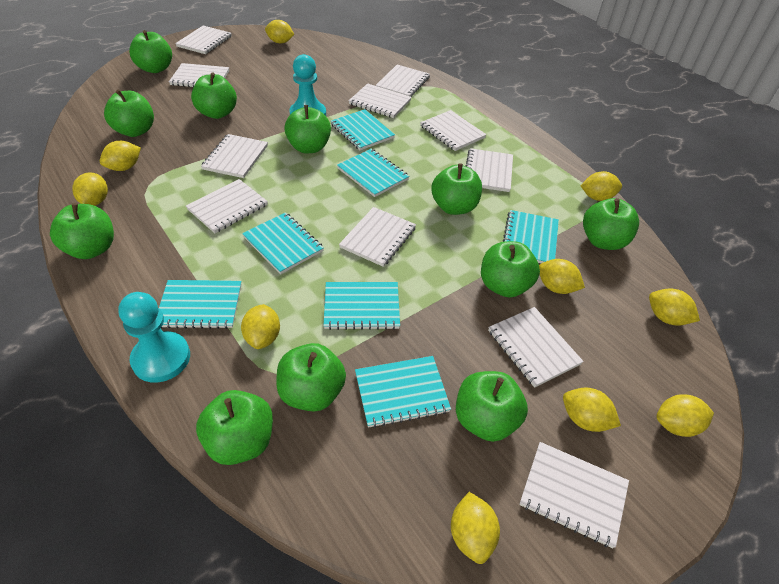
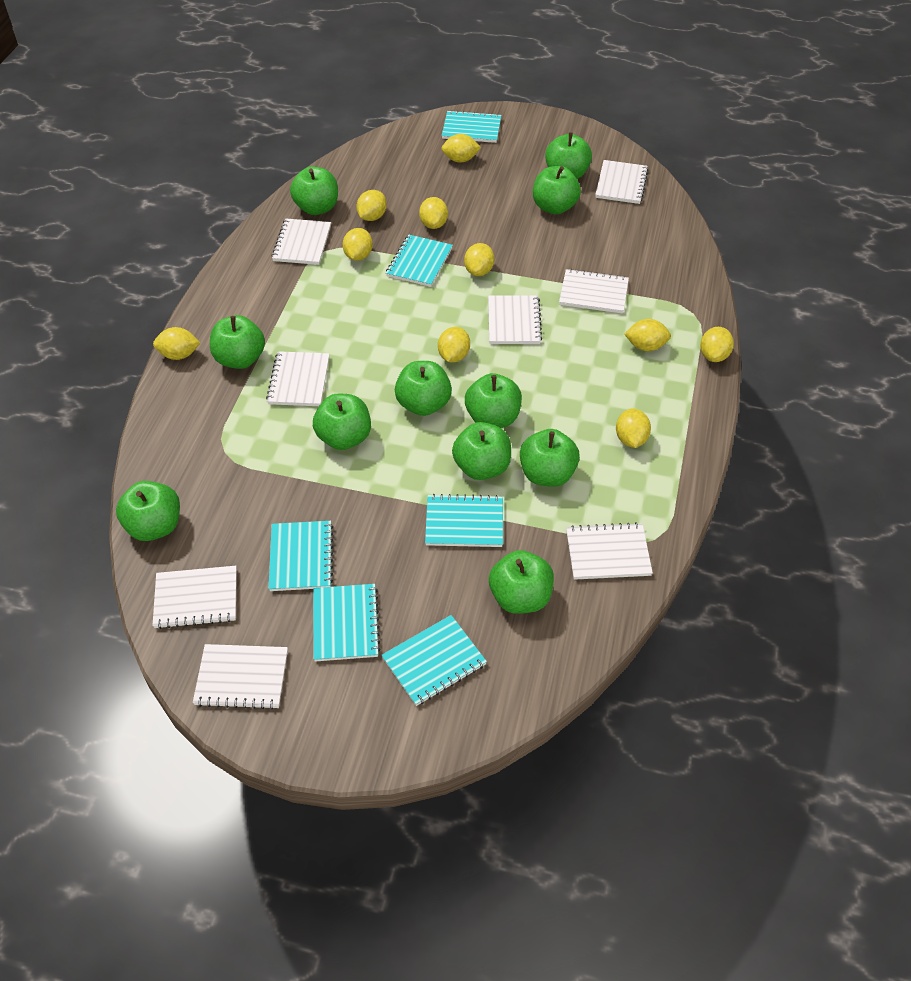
turquoise notebook: 7 -> 6
turquoise pawn: 2 -> 0
white notebook: 11 -> 8

